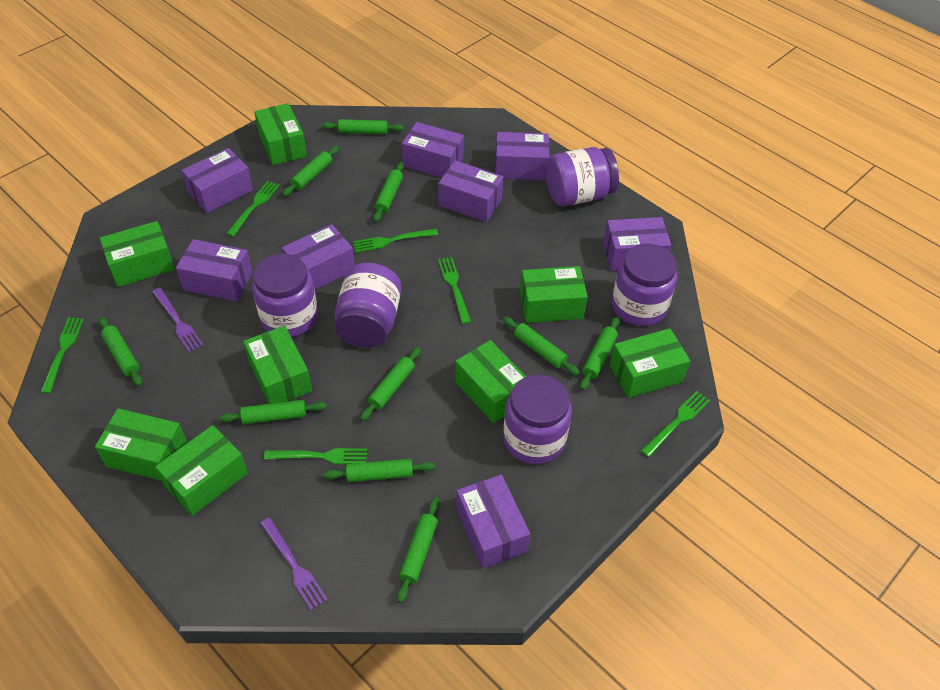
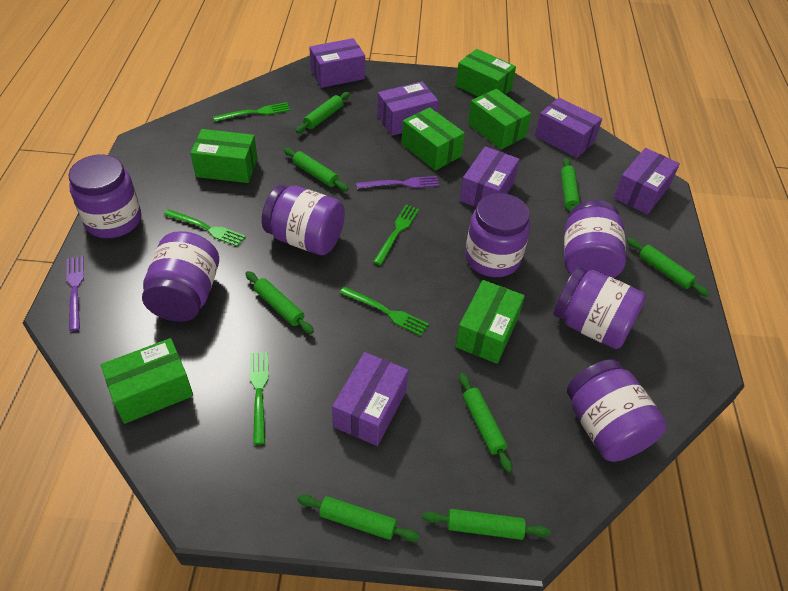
green box: 8 -> 6
green fork: 6 -> 5
green rolling pin: 10 -> 8
purple box: 8 -> 6
purple jar: 5 -> 7

